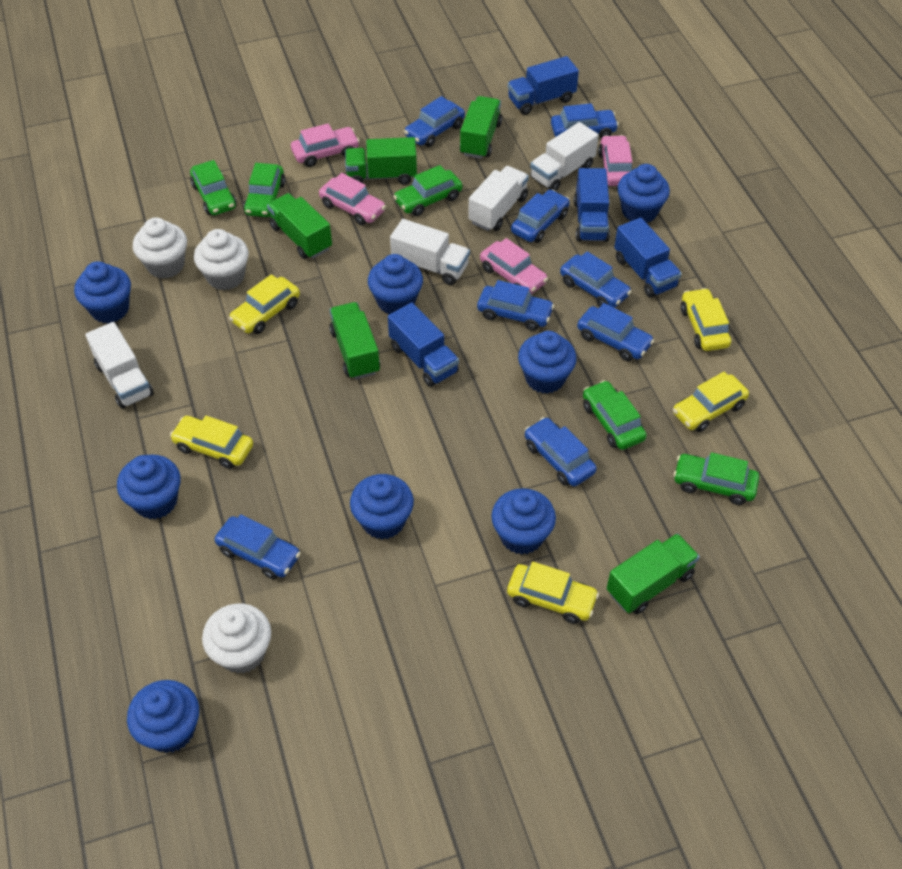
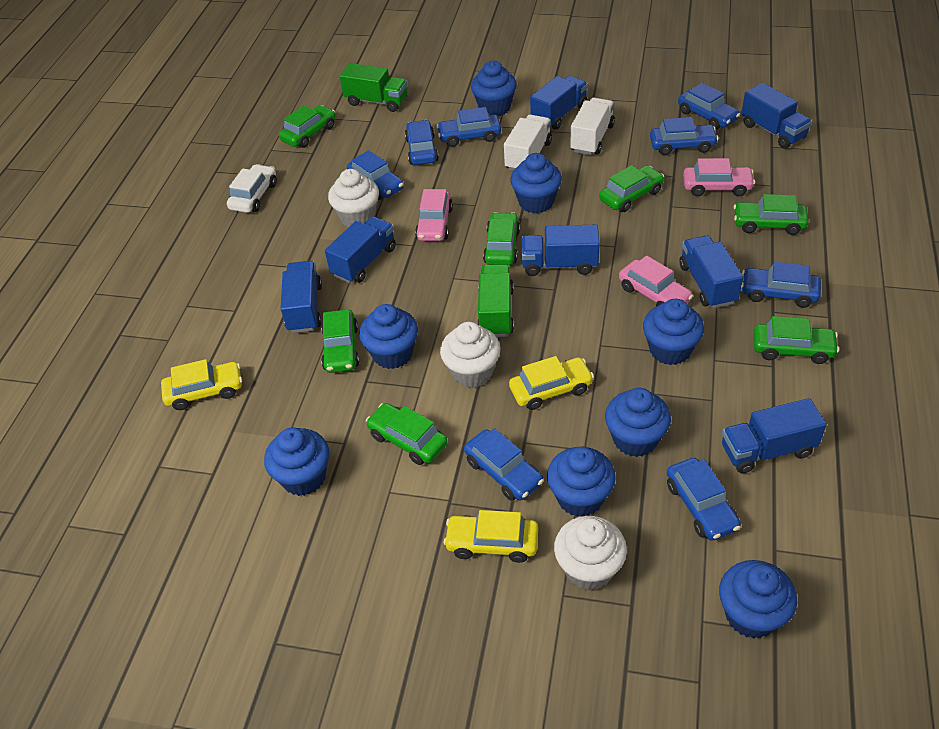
blue truck: 4 -> 7
green car: 5 -> 7
green truck: 5 -> 2
pink car: 4 -> 3
white car: 0 -> 1
white truck: 4 -> 2
yellow car: 5 -> 3

